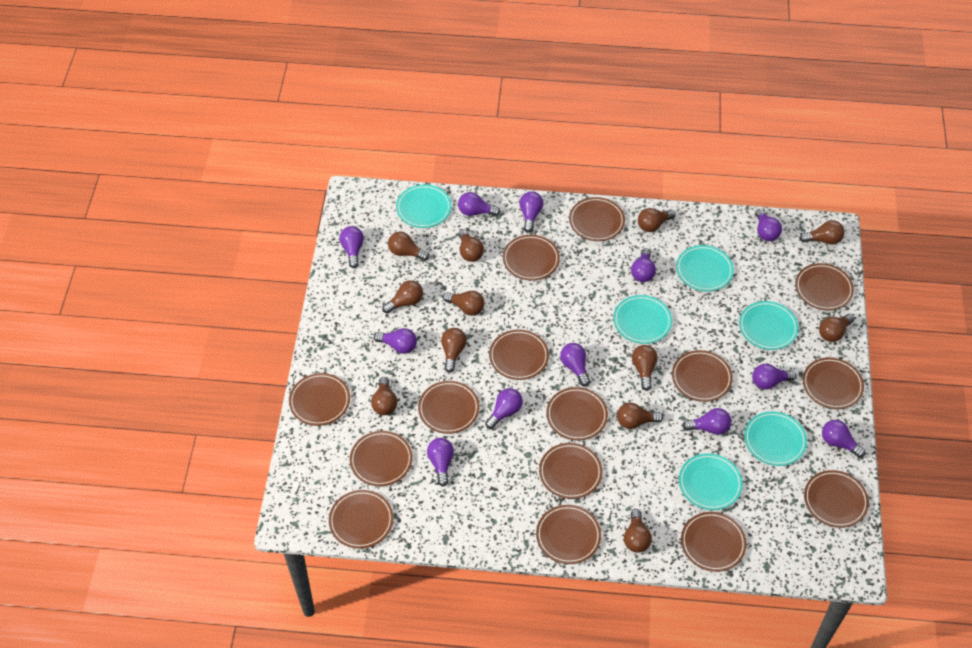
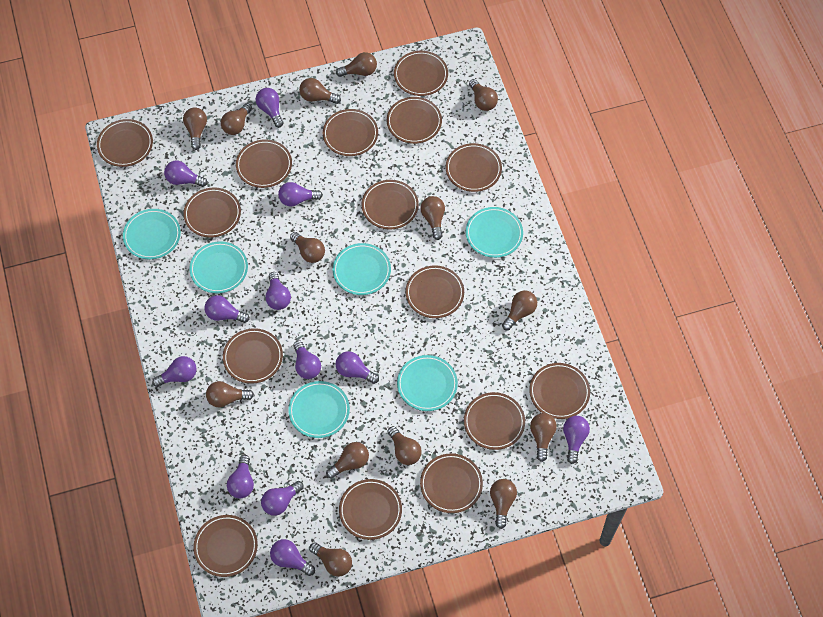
brown light bulb: 12 -> 14

